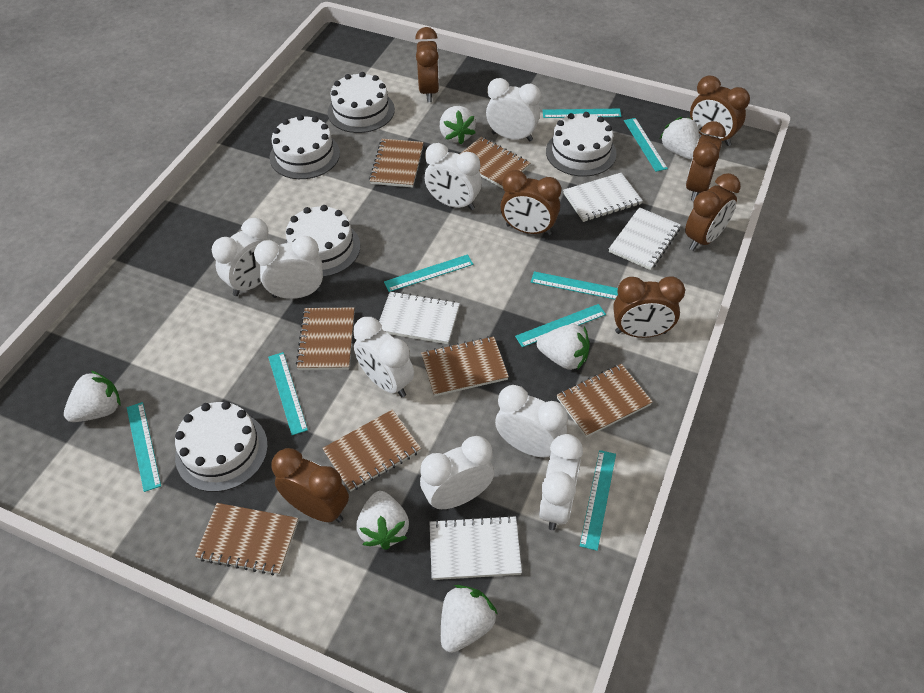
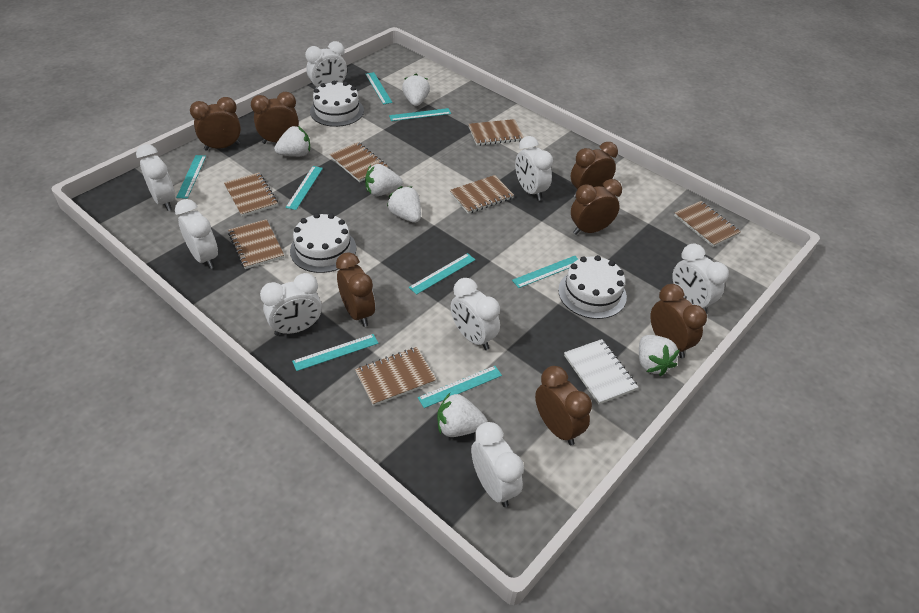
white cake: 5 -> 3
white notebook: 4 -> 1

